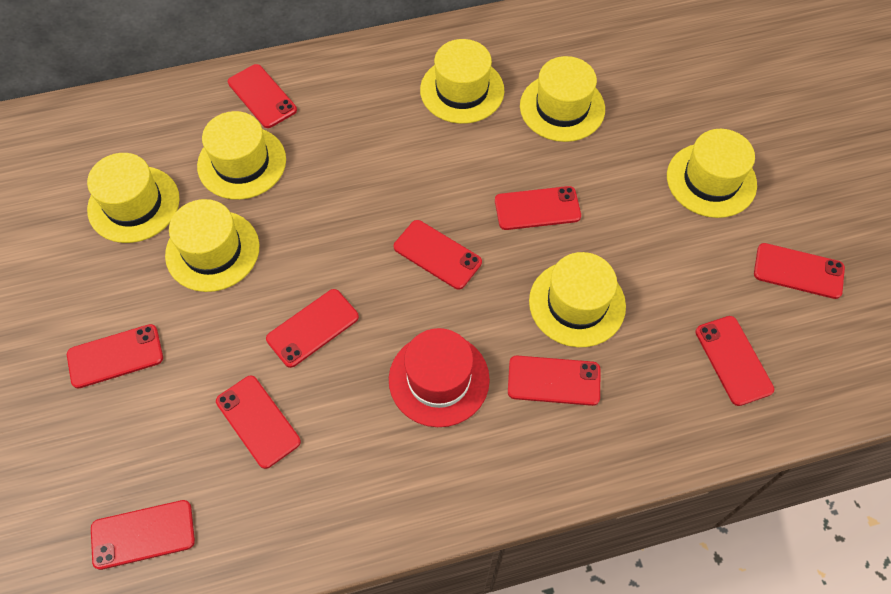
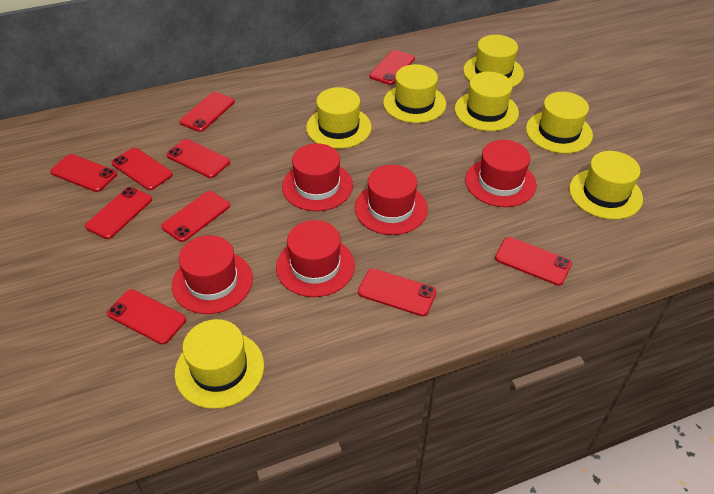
red hat: 1 -> 5

